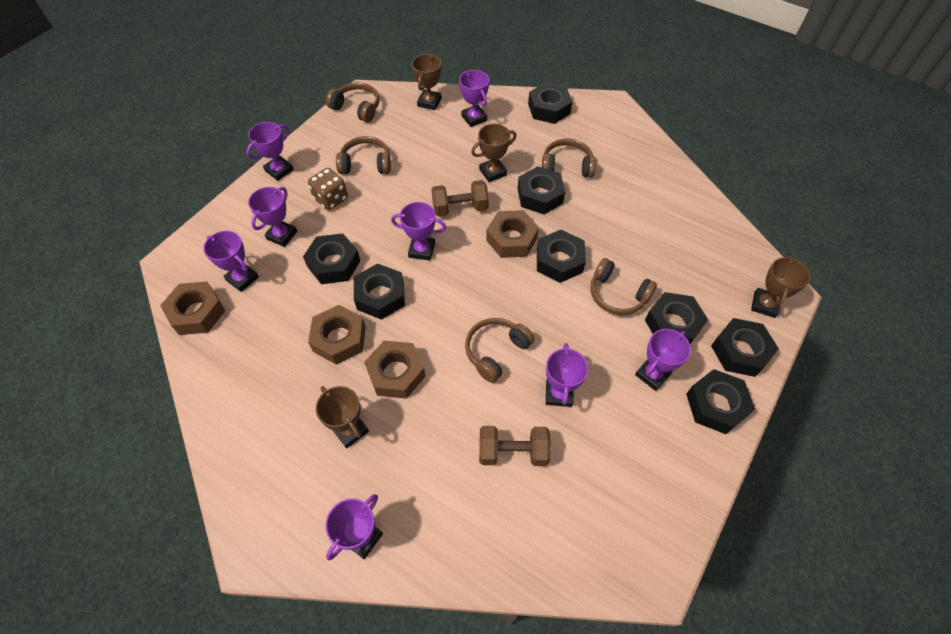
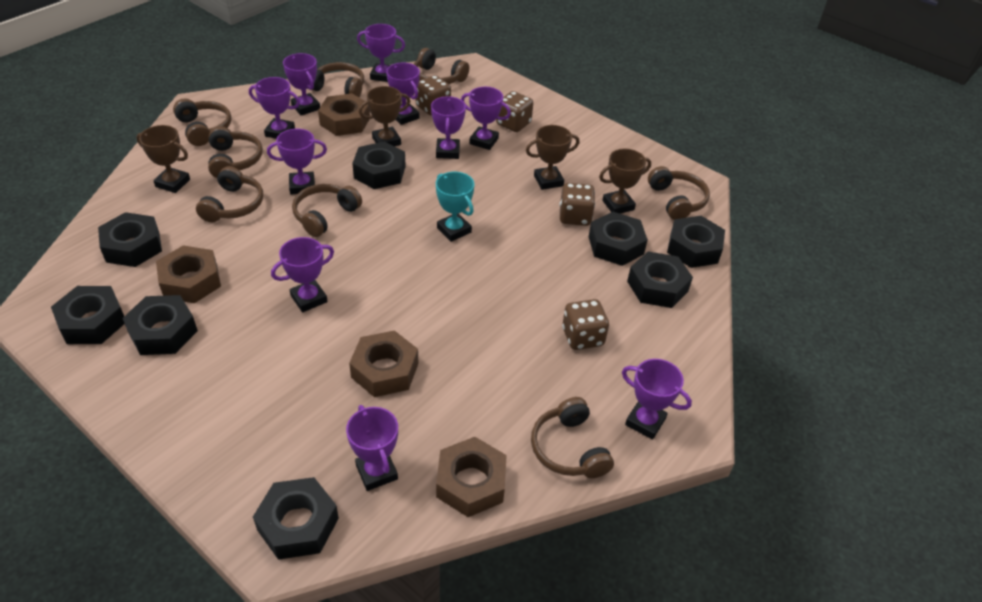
brown dice: 1 -> 4
brown dumbbell: 2 -> 0
brown headphones: 5 -> 8
purple trophy: 8 -> 10
turquoise trophy: 0 -> 1

